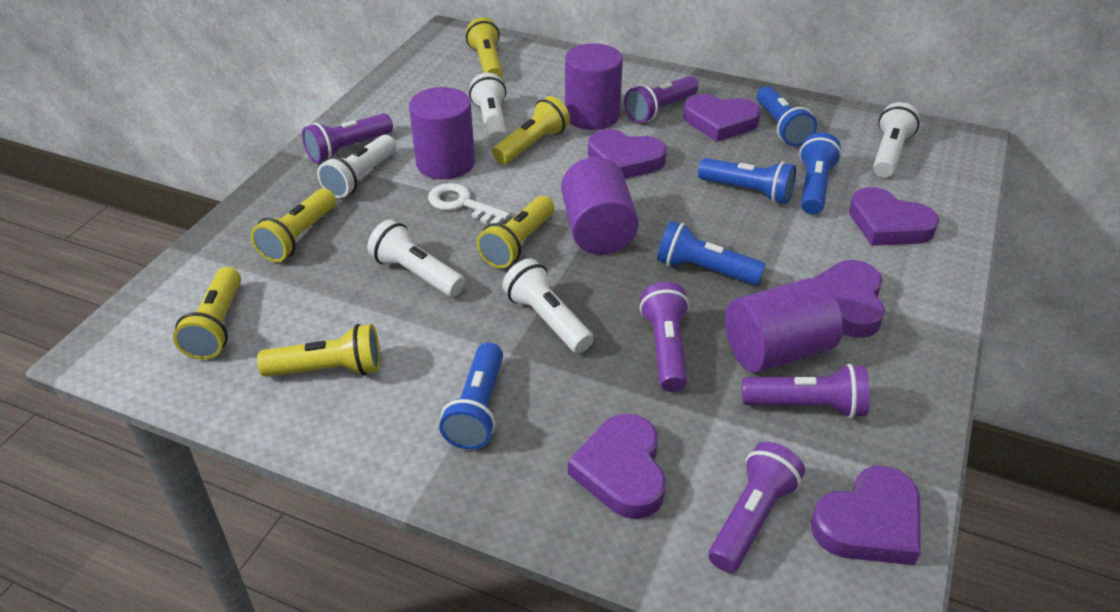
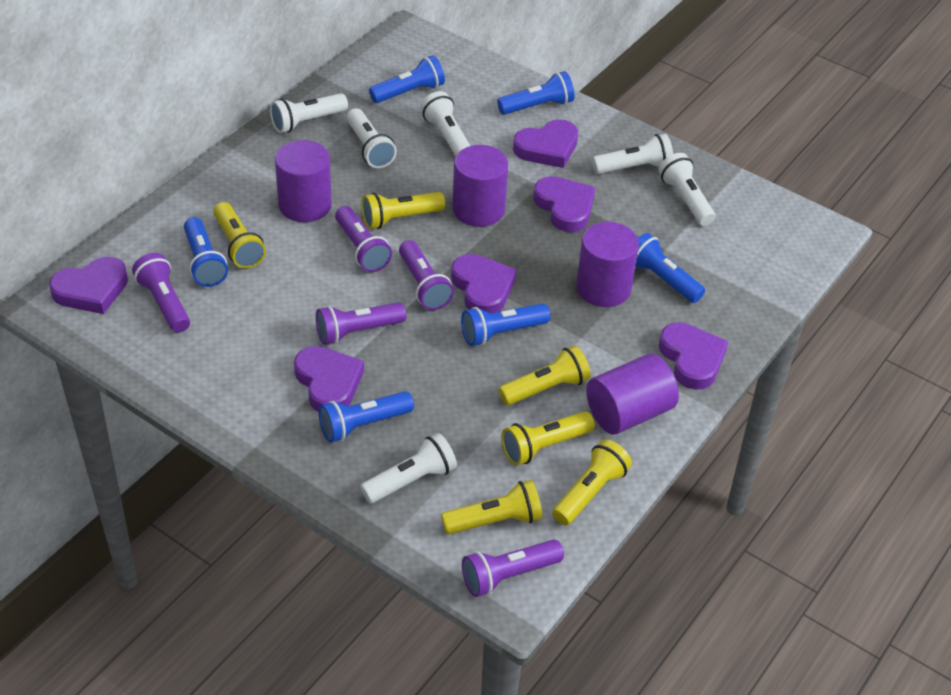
blue flashlight: 5 -> 6
white flashlight: 5 -> 6
white key: 1 -> 0

